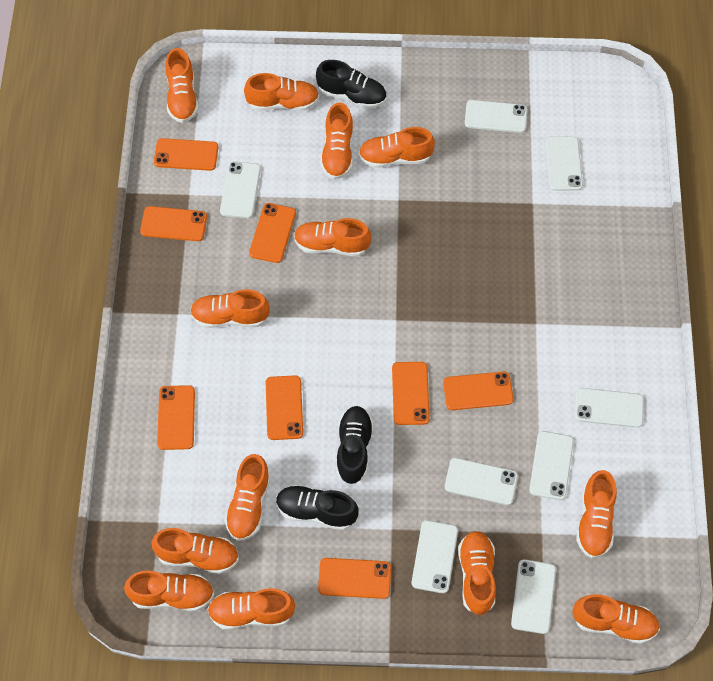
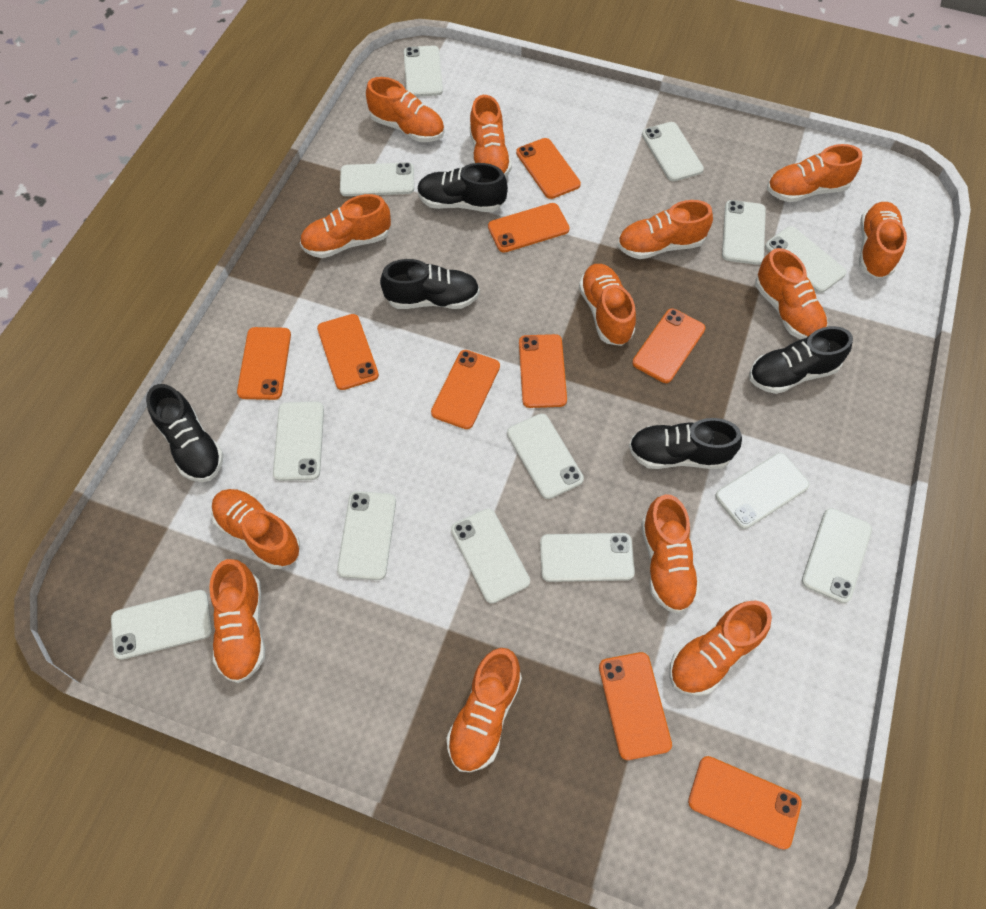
black shoe: 3 -> 5
orange phone: 8 -> 9
white phone: 8 -> 13

